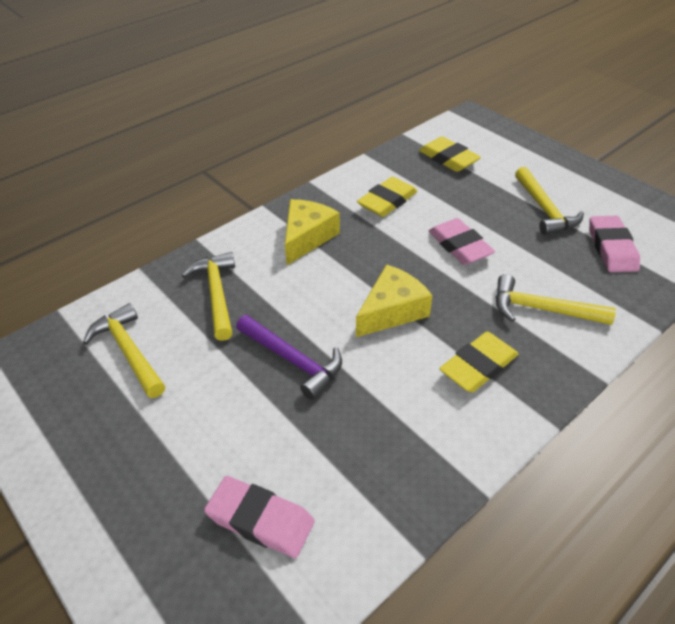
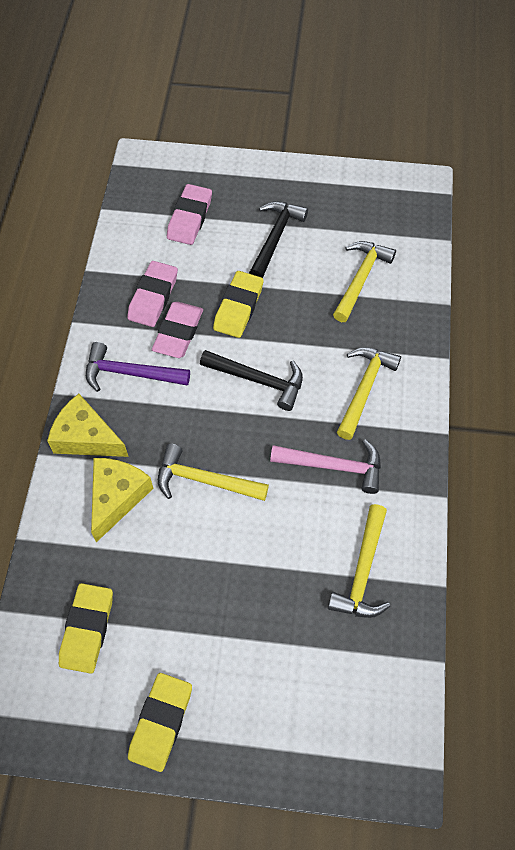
black hammer: 0 -> 2
pink hammer: 0 -> 1

